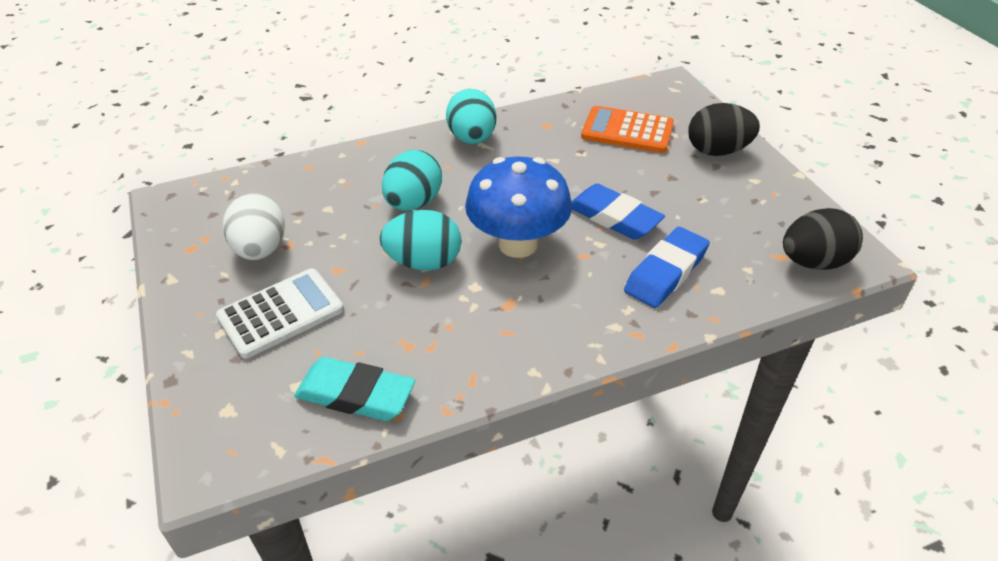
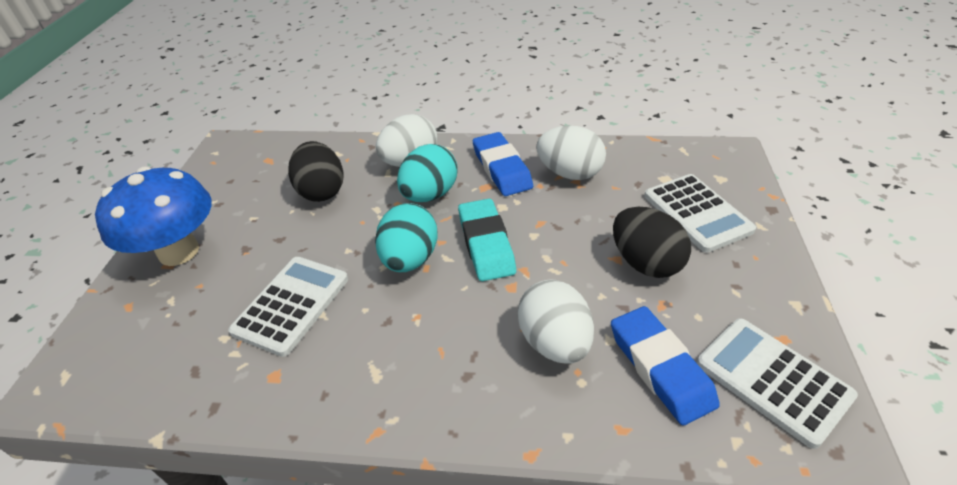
orange calculator: 1 -> 0
turquoise egg: 3 -> 2
white calculator: 1 -> 3
white egg: 1 -> 3

